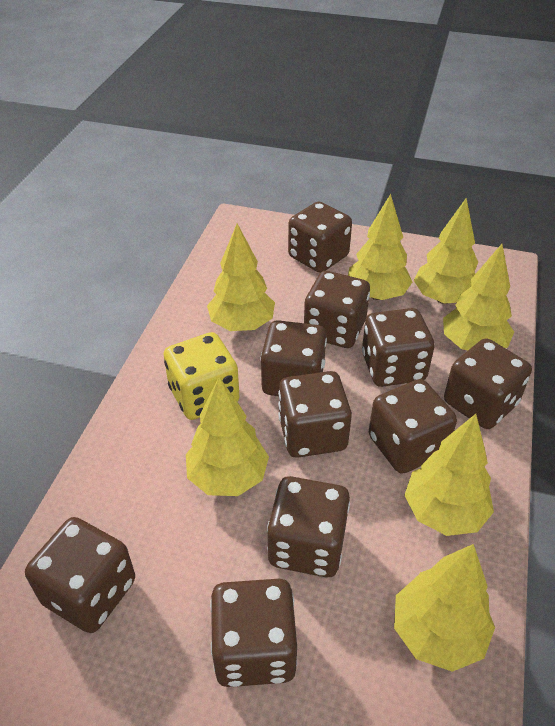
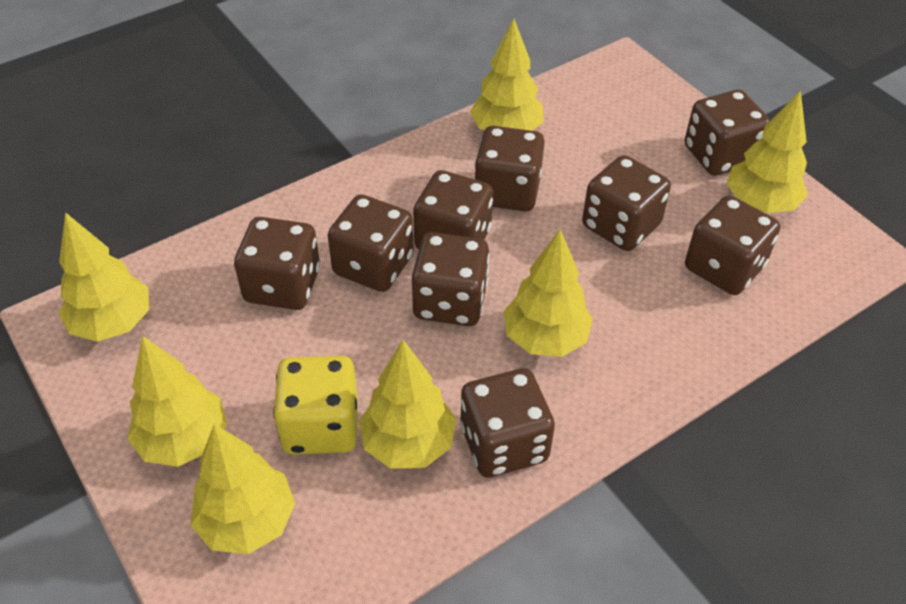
brown dice: 10 -> 9

